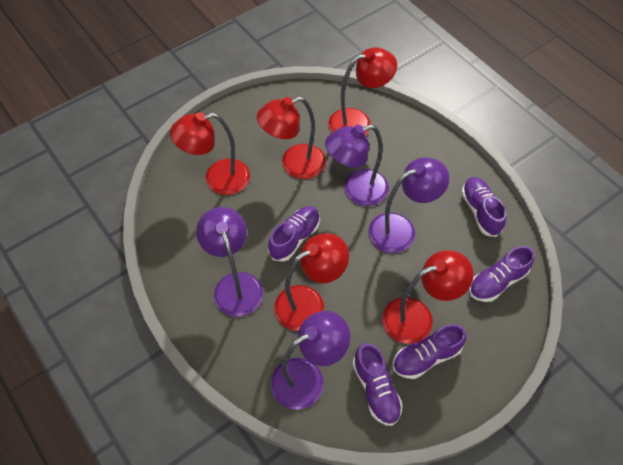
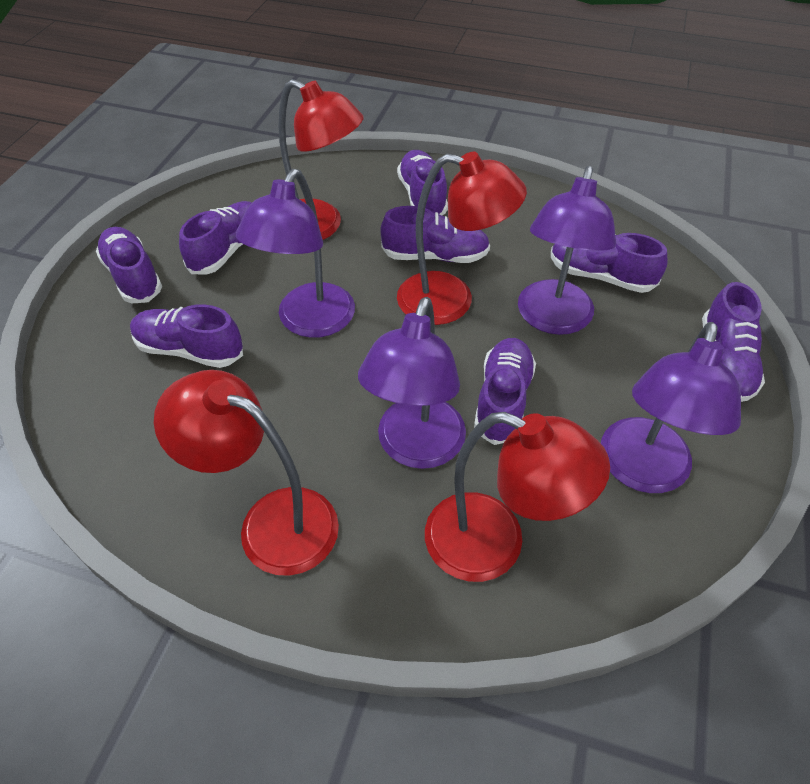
purple shoe: 5 -> 8
red lamp: 5 -> 4

